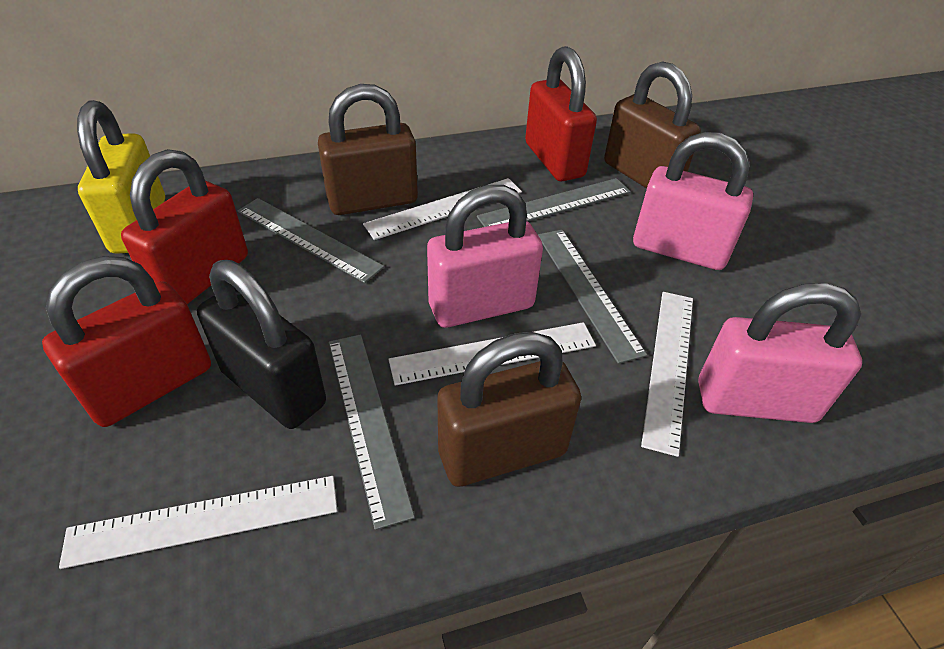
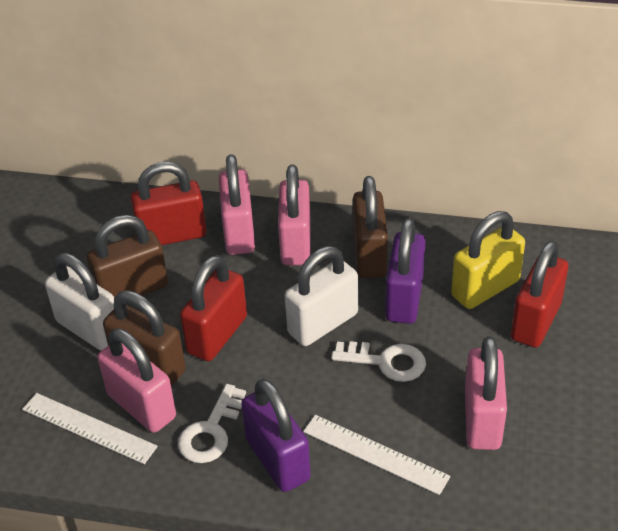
black padlock: 1 -> 0
grey ruler: 4 -> 0
pink padlock: 3 -> 4
purple padlock: 0 -> 2
white key: 0 -> 2
white padlock: 0 -> 2
white ruler: 4 -> 2

